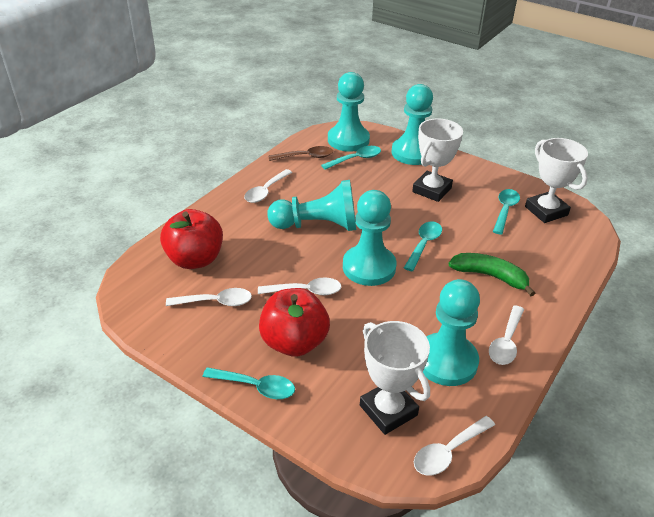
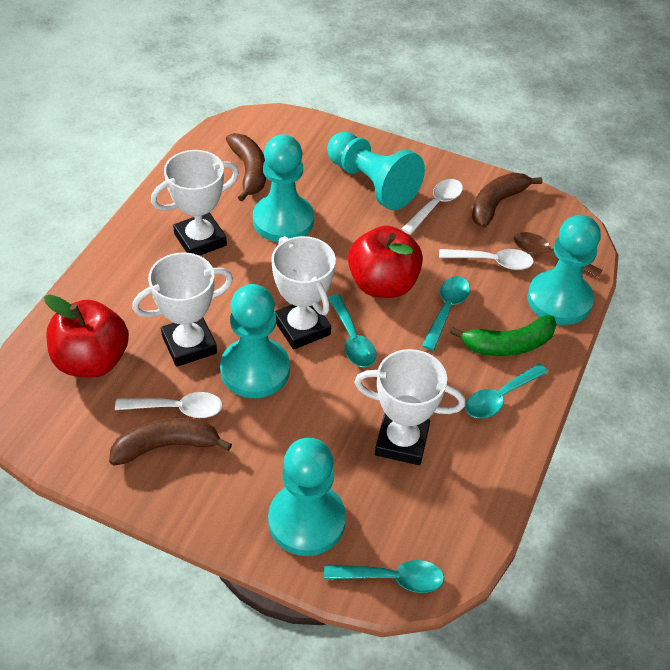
brown banana: 0 -> 3
white spoon: 5 -> 3
white trophy: 3 -> 4

